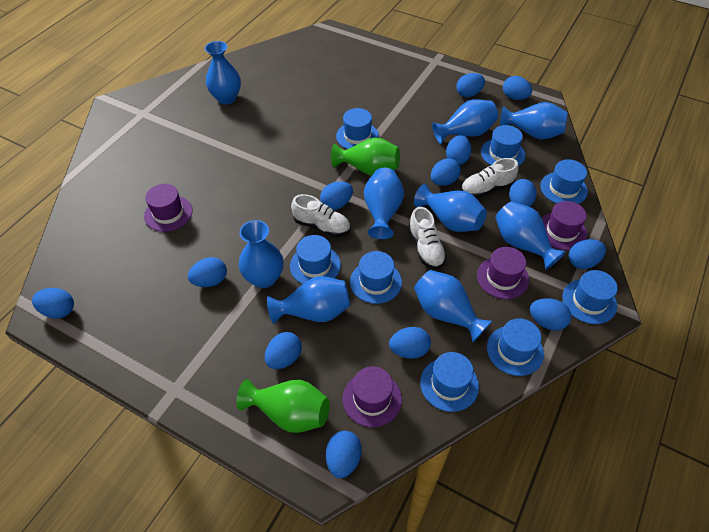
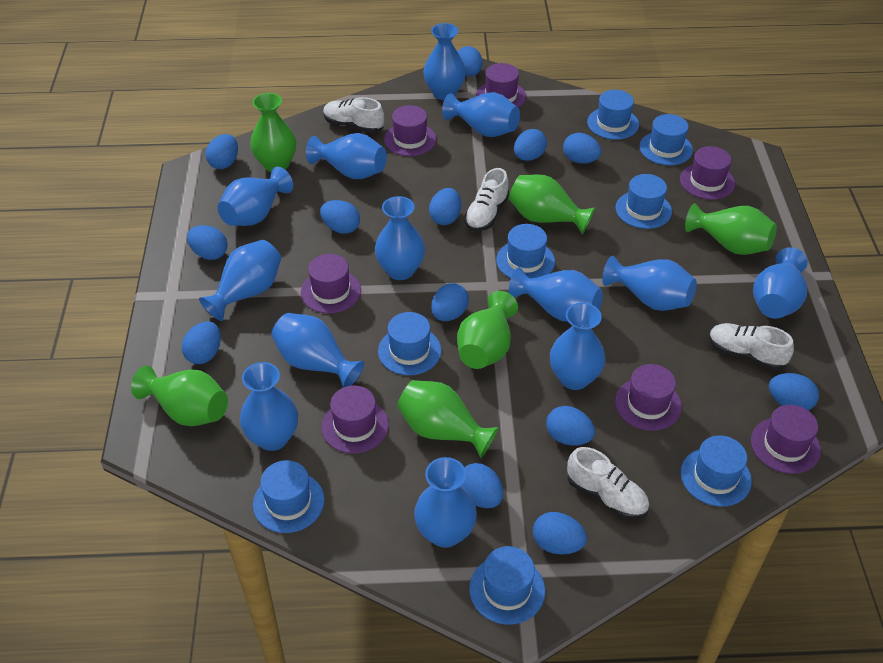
blue vase: 9 -> 13
green vase: 2 -> 6
purple hat: 4 -> 7
white shoe: 3 -> 4

